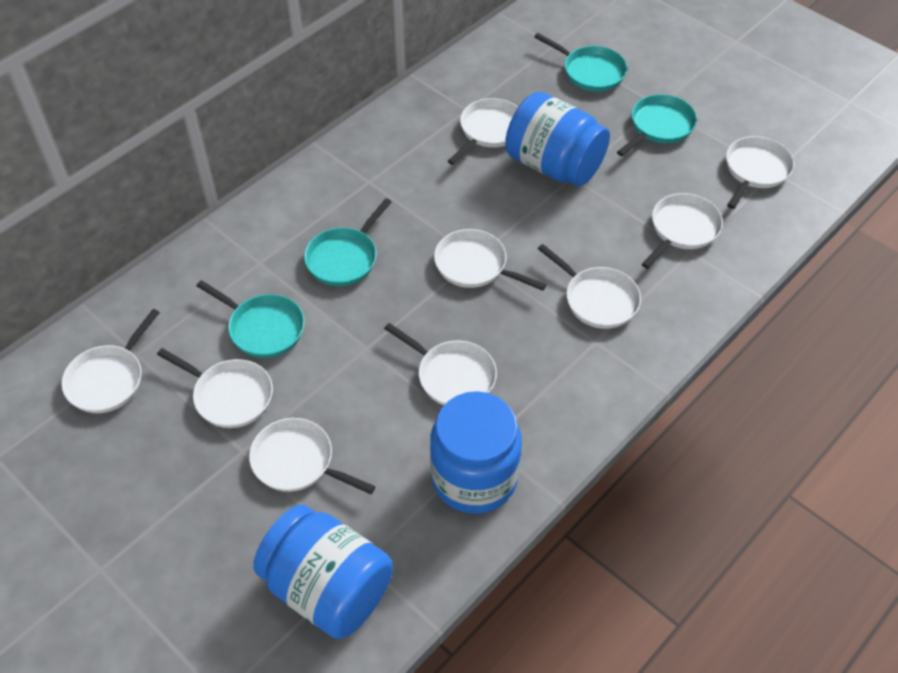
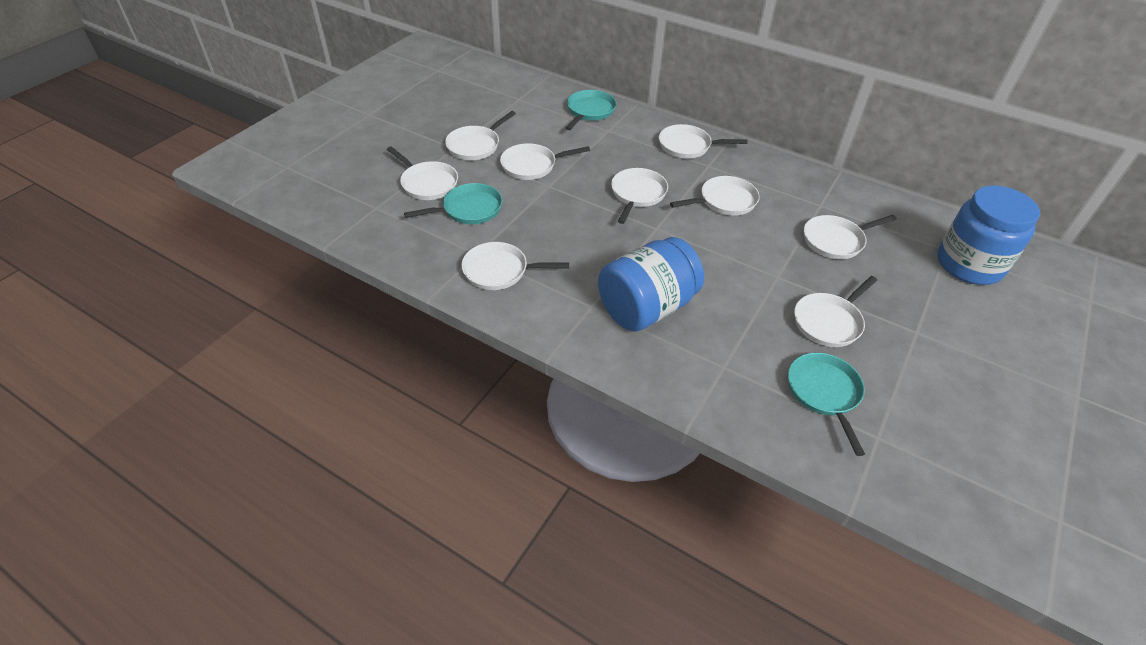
blue jar: 3 -> 2
turquoise pan: 4 -> 3

